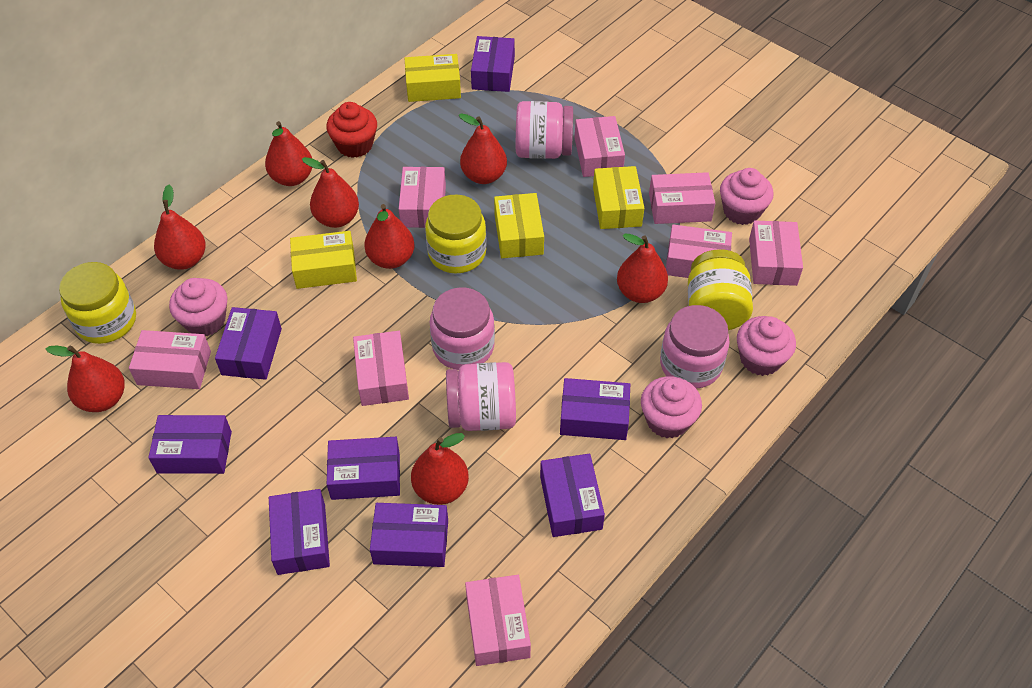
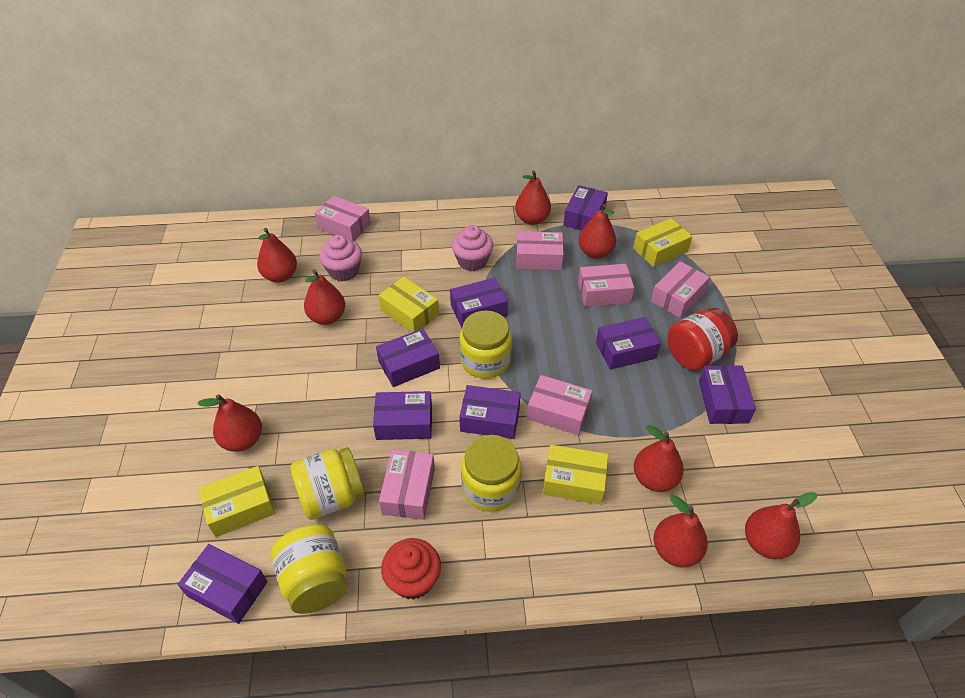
pink box: 8 -> 6
pink cupcake: 4 -> 2
pink jar: 4 -> 0
red jar: 0 -> 1
yellow jar: 3 -> 4

